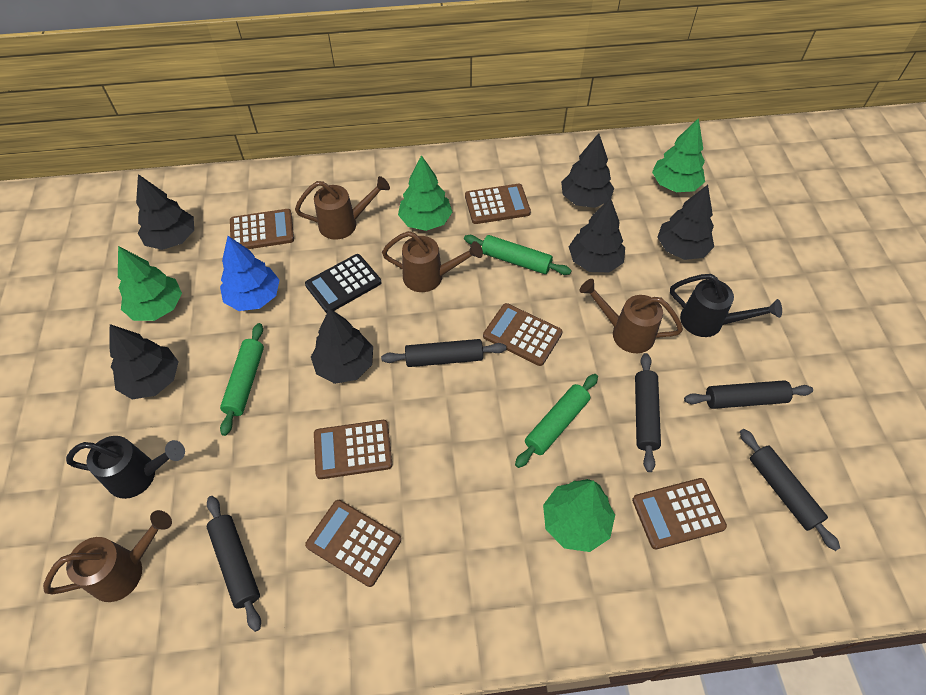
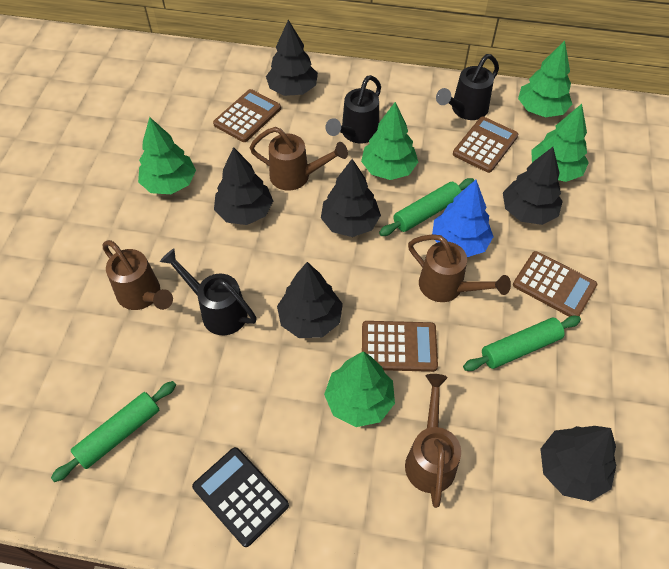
black rolling pin: 5 -> 0
black watering can: 2 -> 3
brown calculator: 6 -> 4
green tree: 4 -> 5

